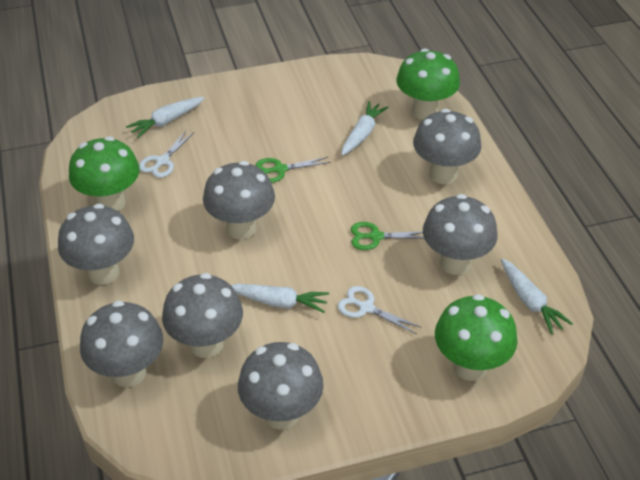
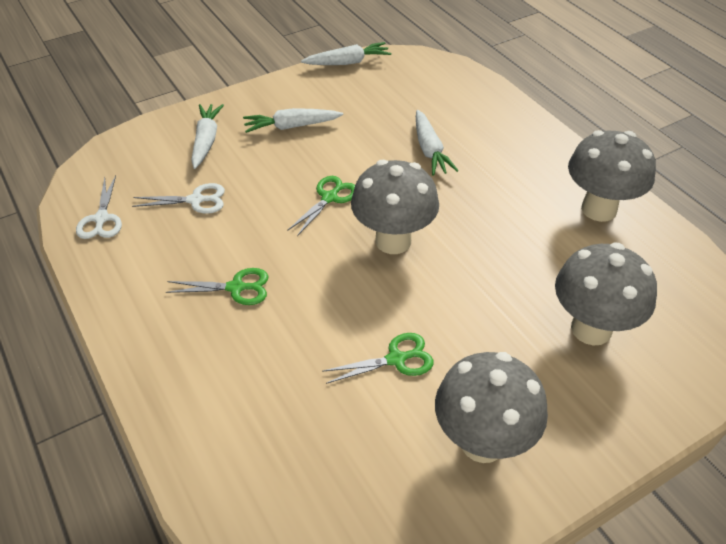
green mushroom: 3 -> 0
green scissors: 2 -> 3
grey mushroom: 7 -> 4

